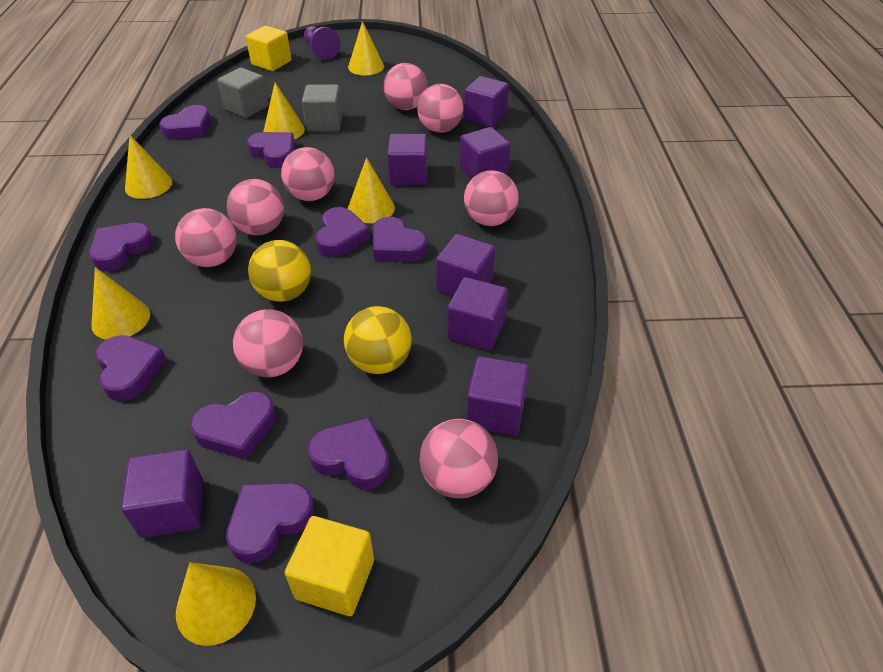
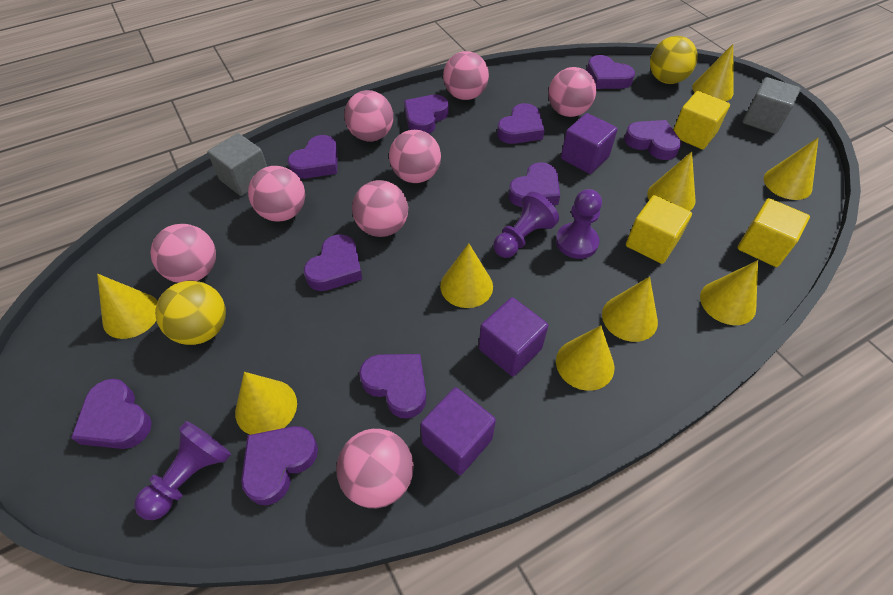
purple cube: 7 -> 3
purple heart: 9 -> 10
purple pawn: 1 -> 3
yellow cone: 6 -> 9
yellow cube: 2 -> 3

